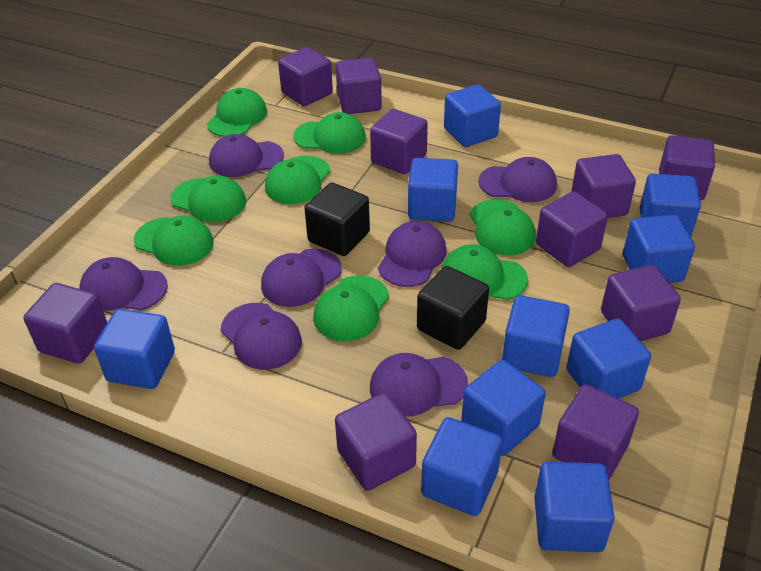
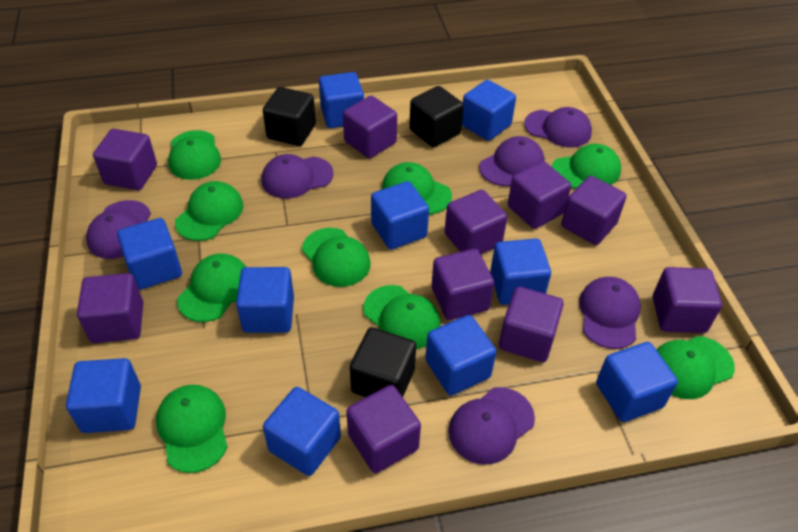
black cube: 2 -> 3
green cap: 8 -> 9
purple cap: 7 -> 6

